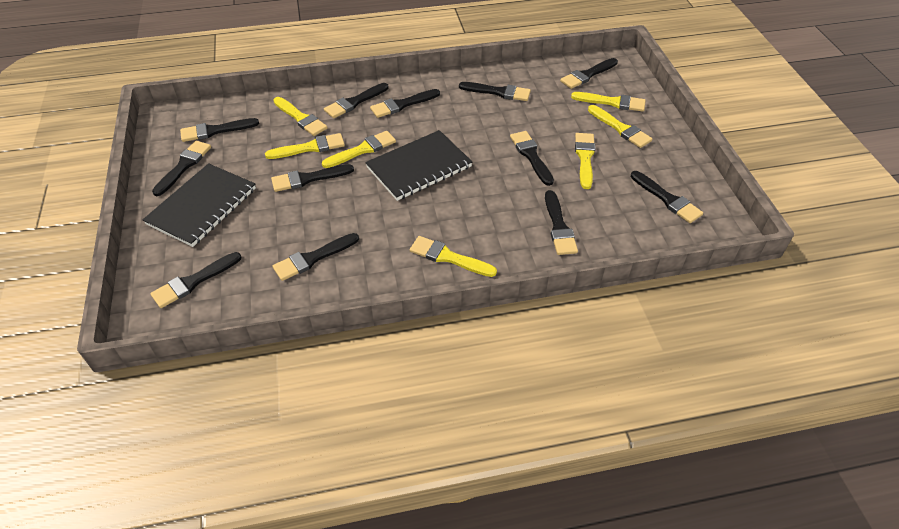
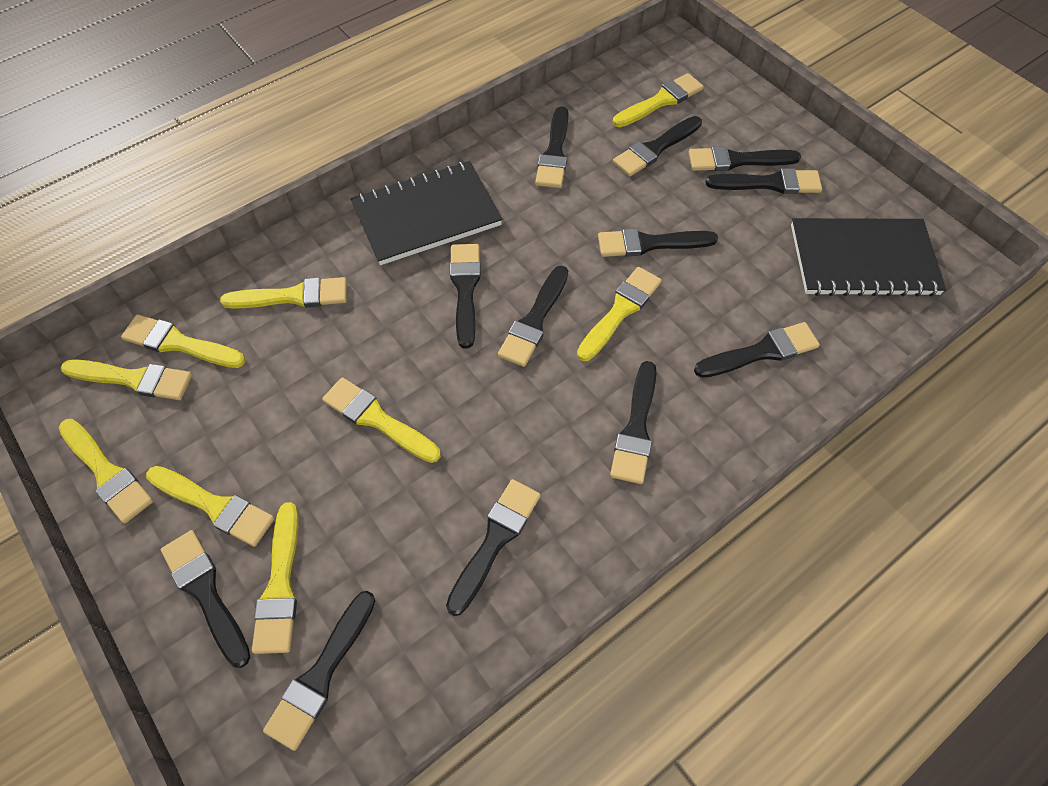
yellow brush: 7 -> 9

